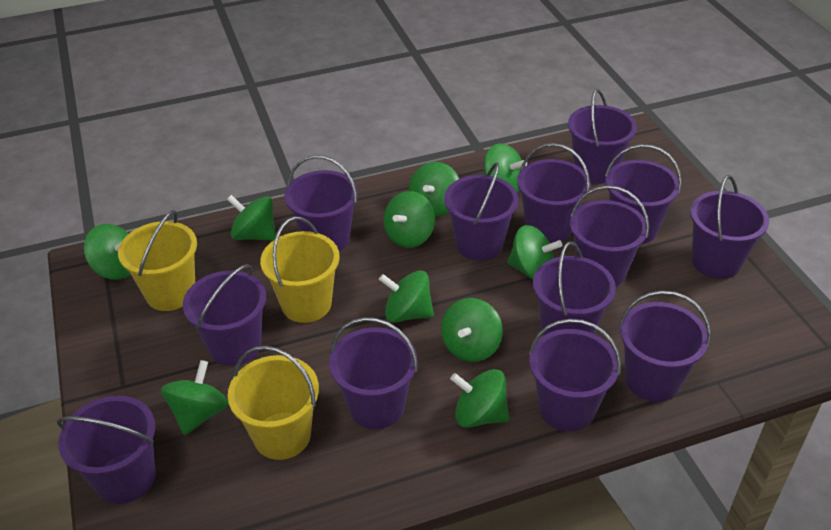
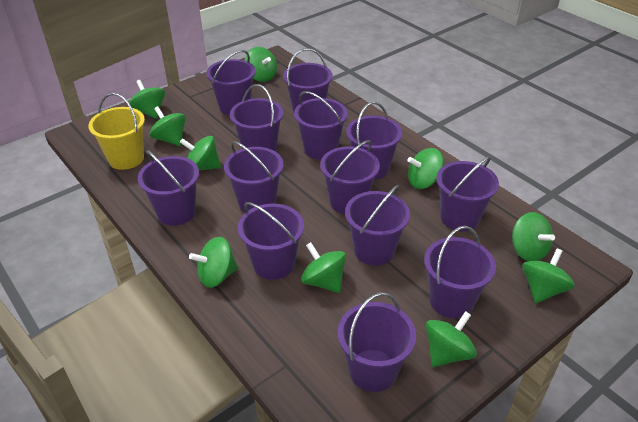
yellow bucket: 3 -> 1

